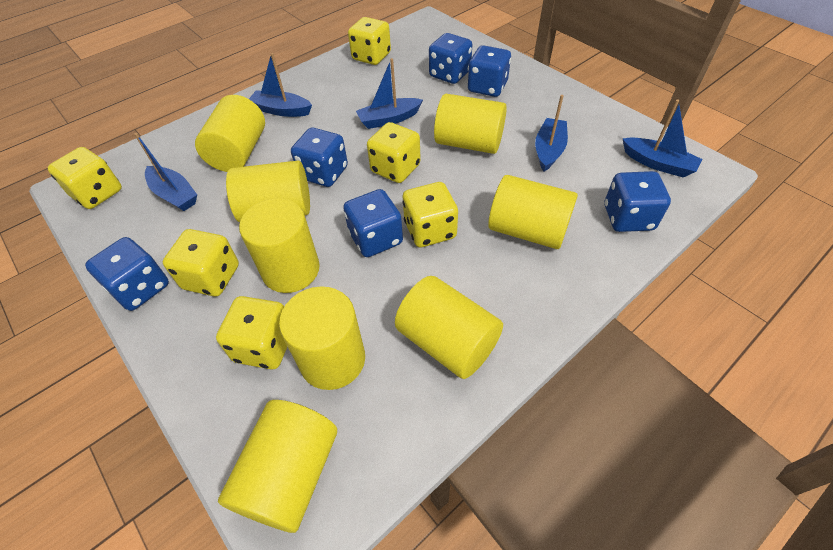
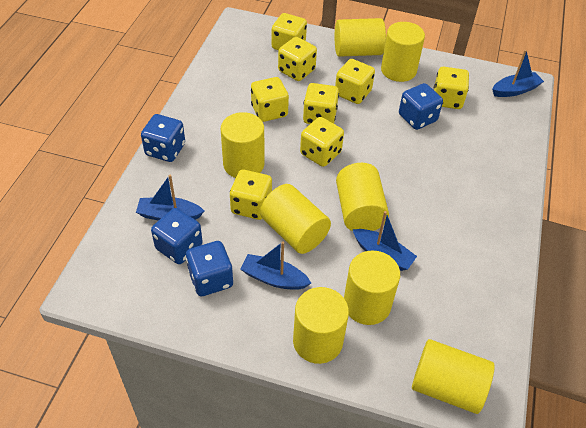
blue boat: 5 -> 4
blue dice: 6 -> 4
yellow dice: 6 -> 8

